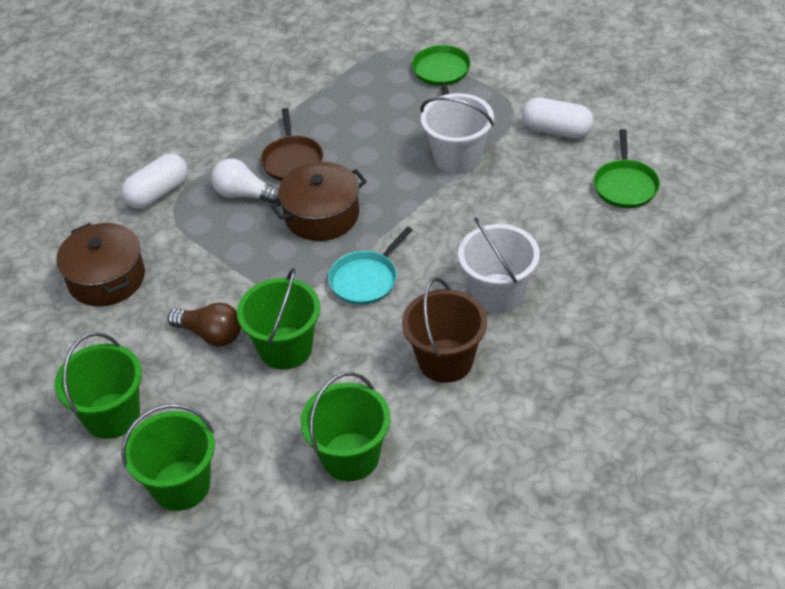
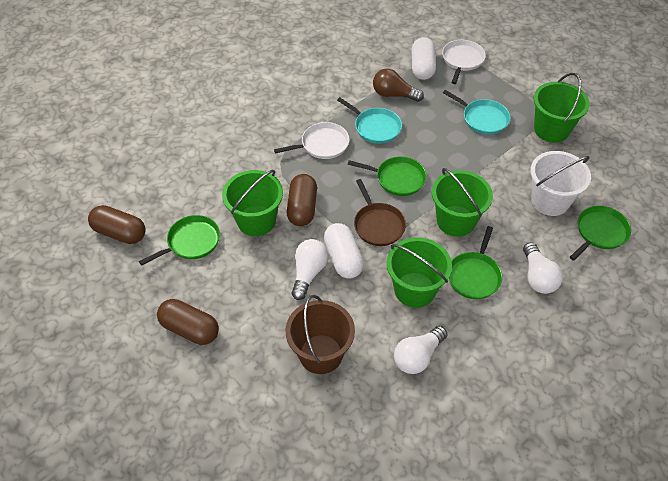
brown capsule: 0 -> 3
brown pot: 2 -> 0
green pan: 2 -> 4
turquoise pan: 1 -> 2
white bucket: 2 -> 1
white light bulb: 1 -> 3
white pan: 0 -> 2

